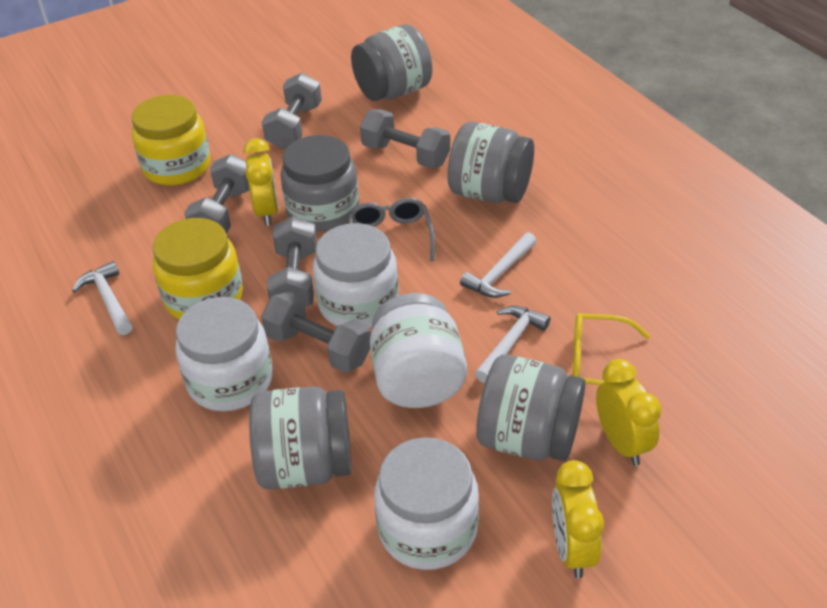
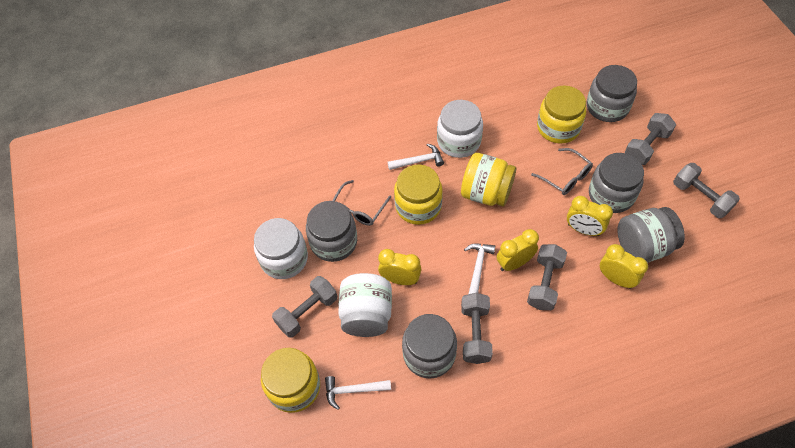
grey glasses: 1 -> 2
white jar: 4 -> 3
yellow clock: 3 -> 4
yellow glasses: 1 -> 0
yellow jar: 2 -> 4

